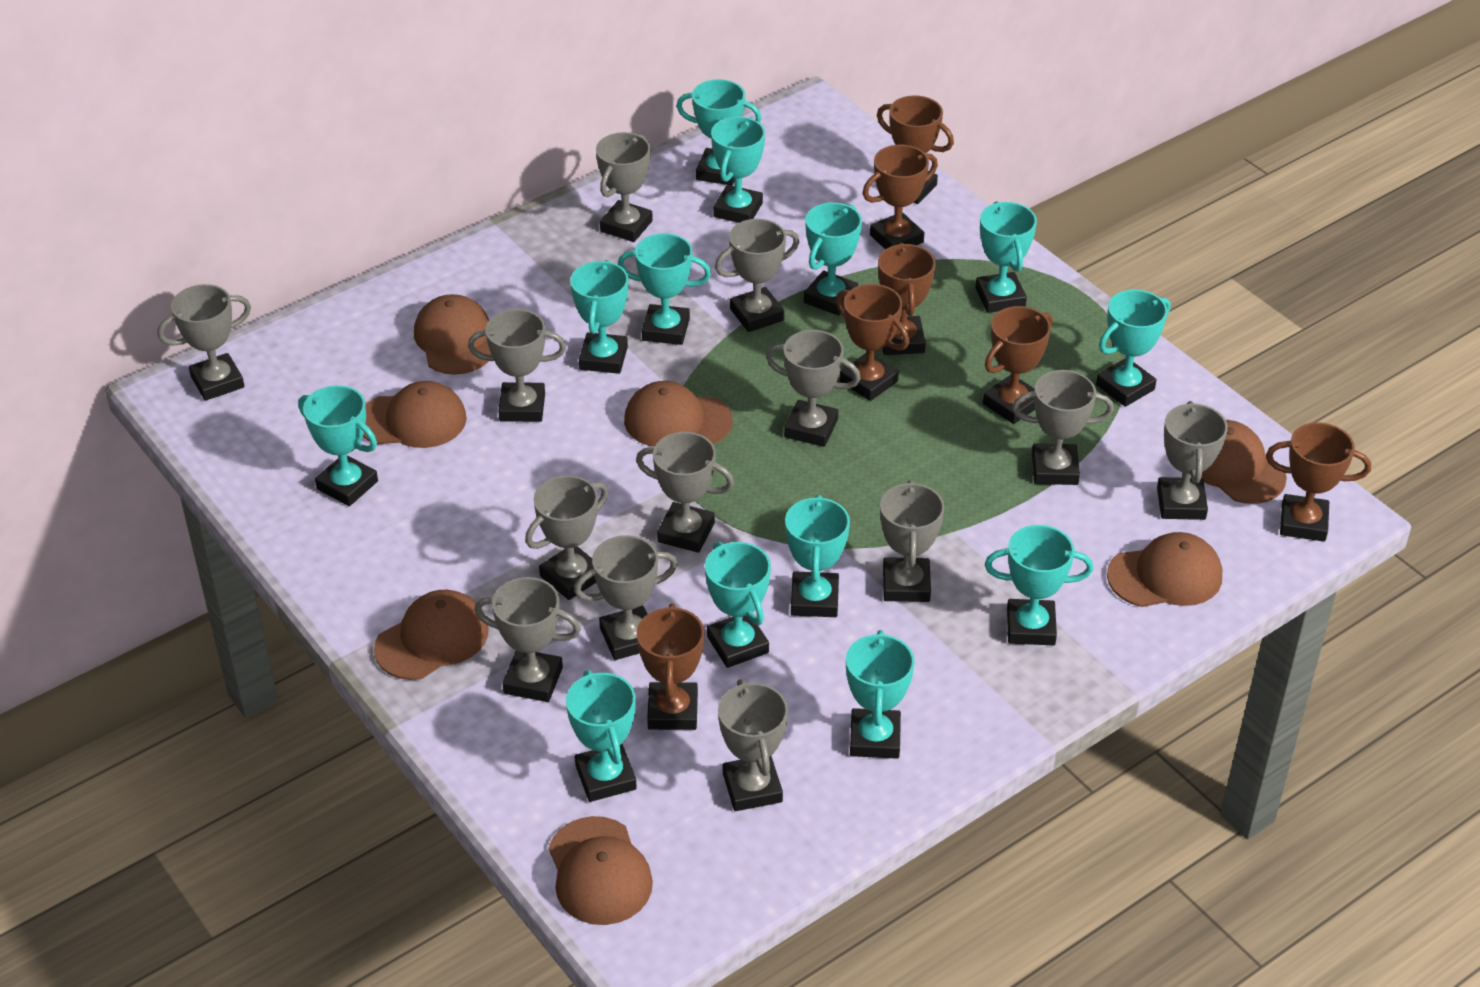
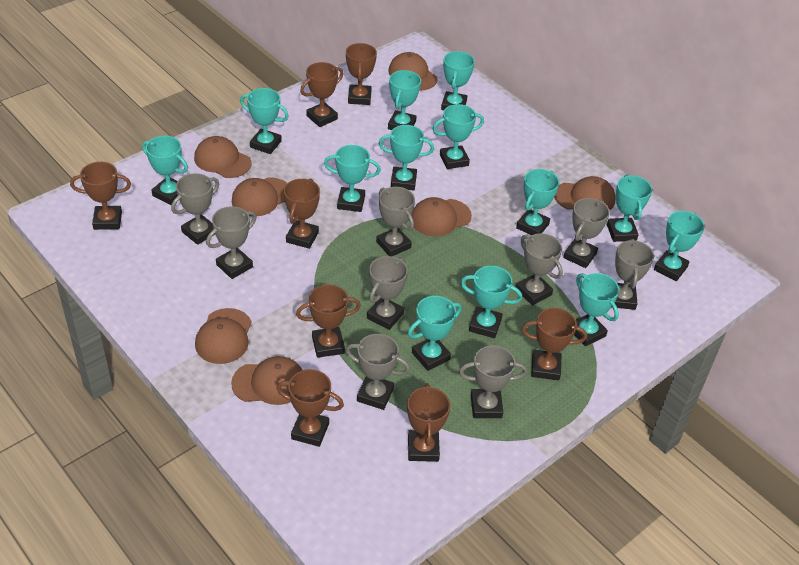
brown trophy: 7 -> 8
grey trophy: 13 -> 9

